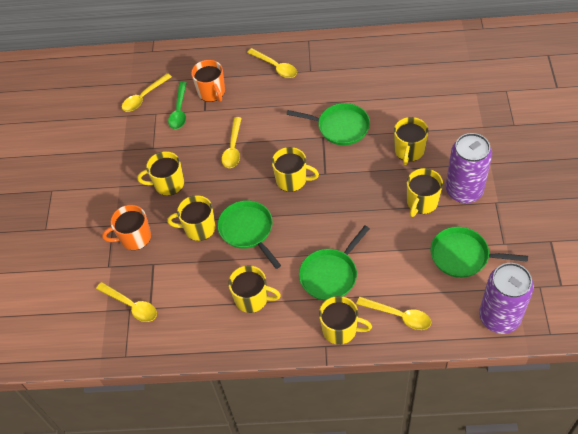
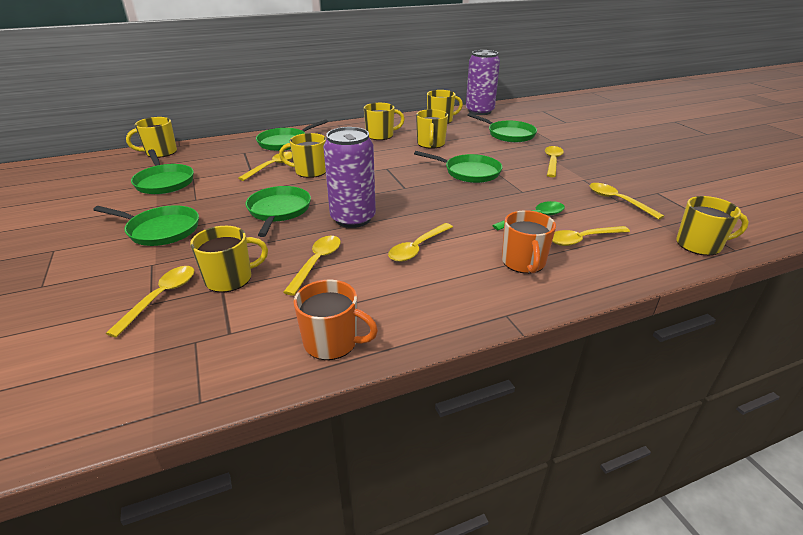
green pan: 4 -> 6
yellow spoon: 5 -> 7

